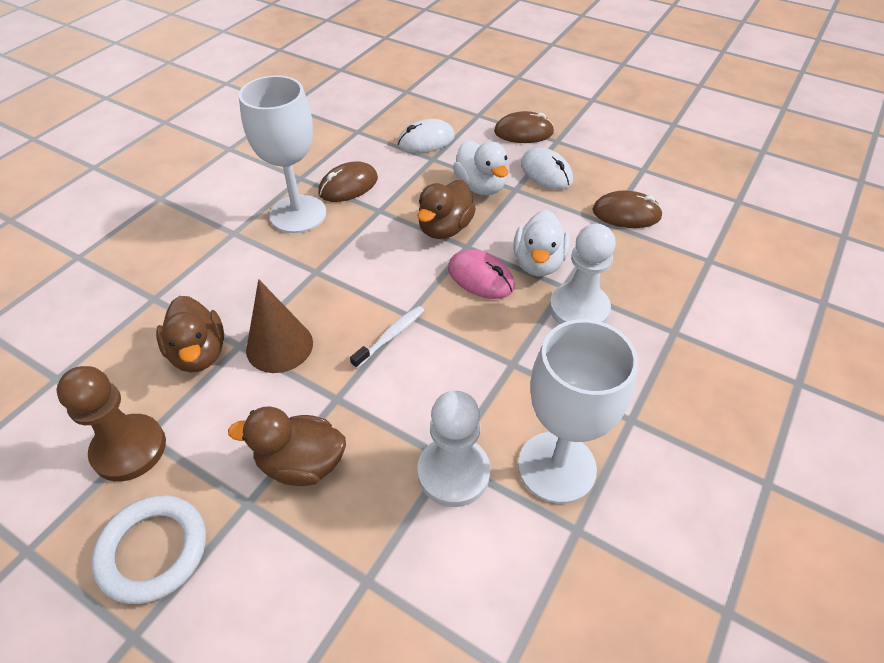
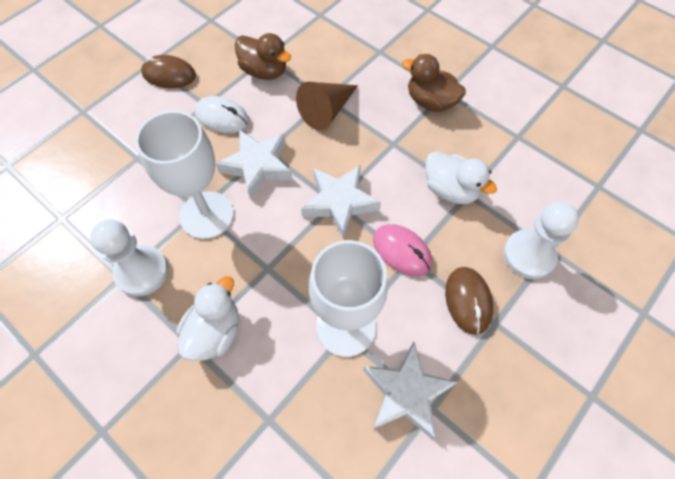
brown duck: 3 -> 2
brown mouse: 3 -> 2
brown pawn: 1 -> 0
white mouse: 2 -> 1
white ring: 1 -> 0
white star: 0 -> 3
white toothbrush: 1 -> 0

